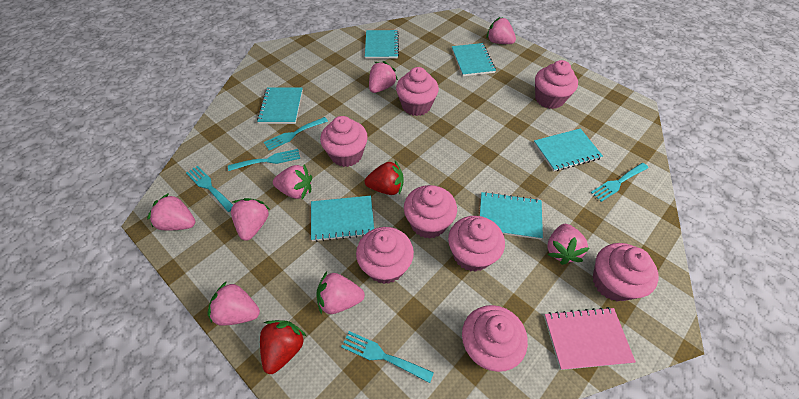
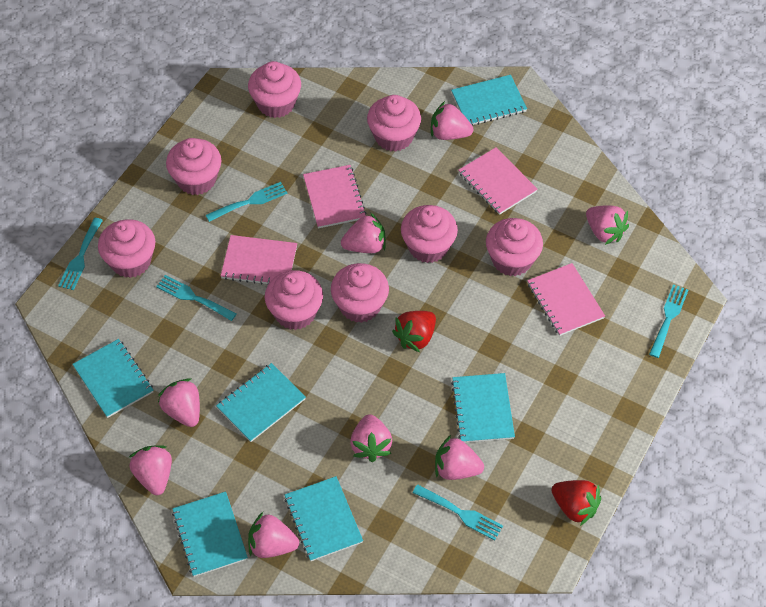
pink notebook: 1 -> 4

